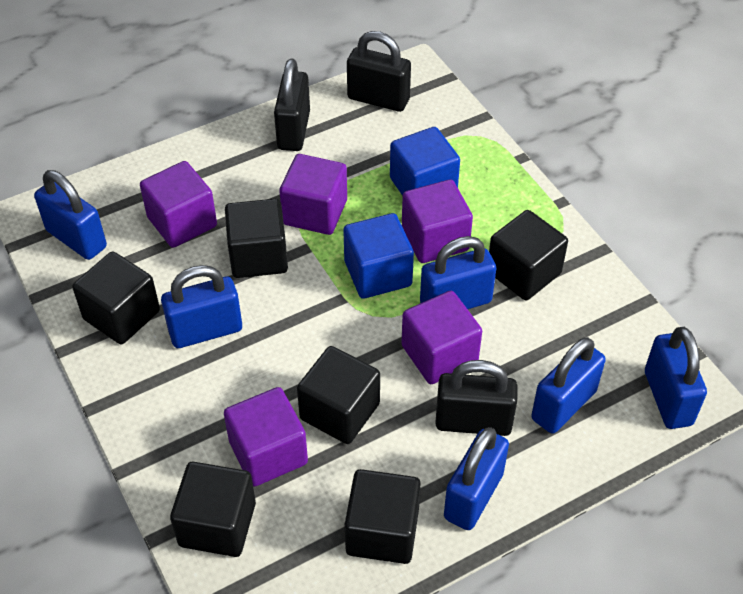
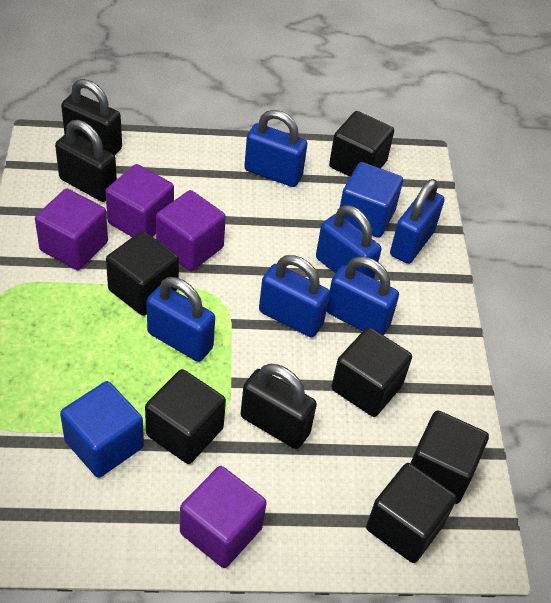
purple cube: 5 -> 4

